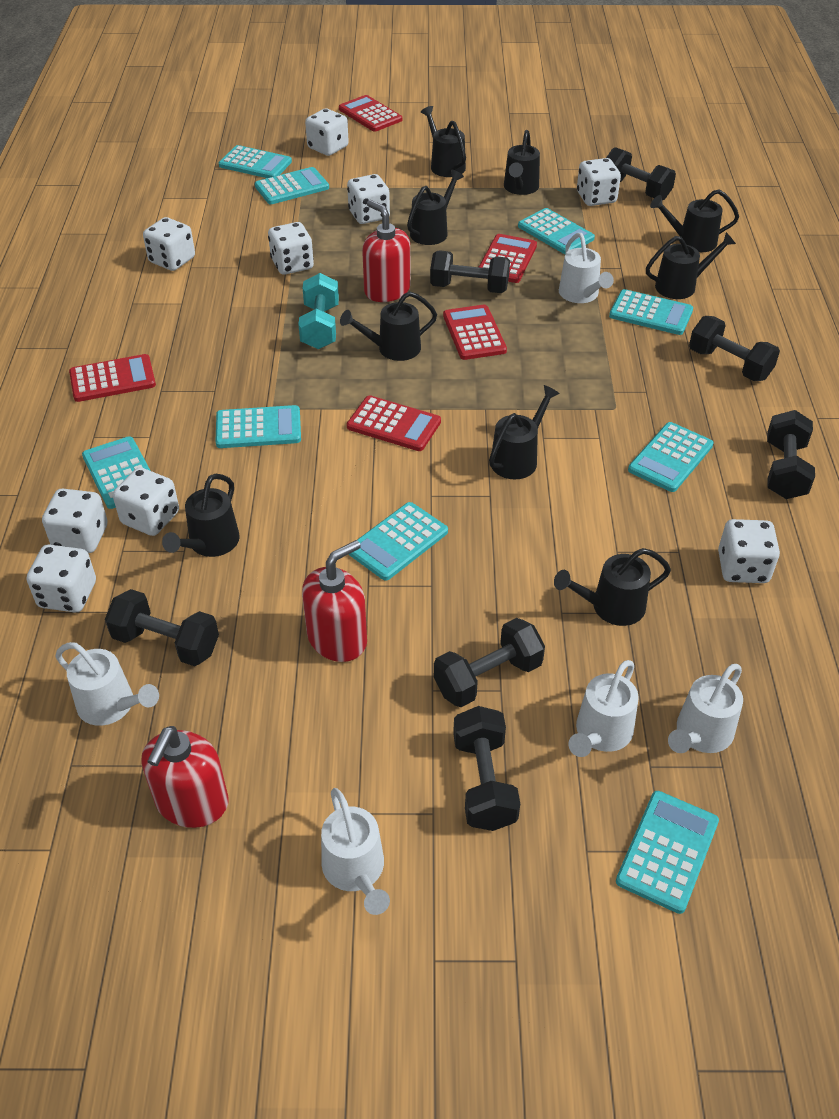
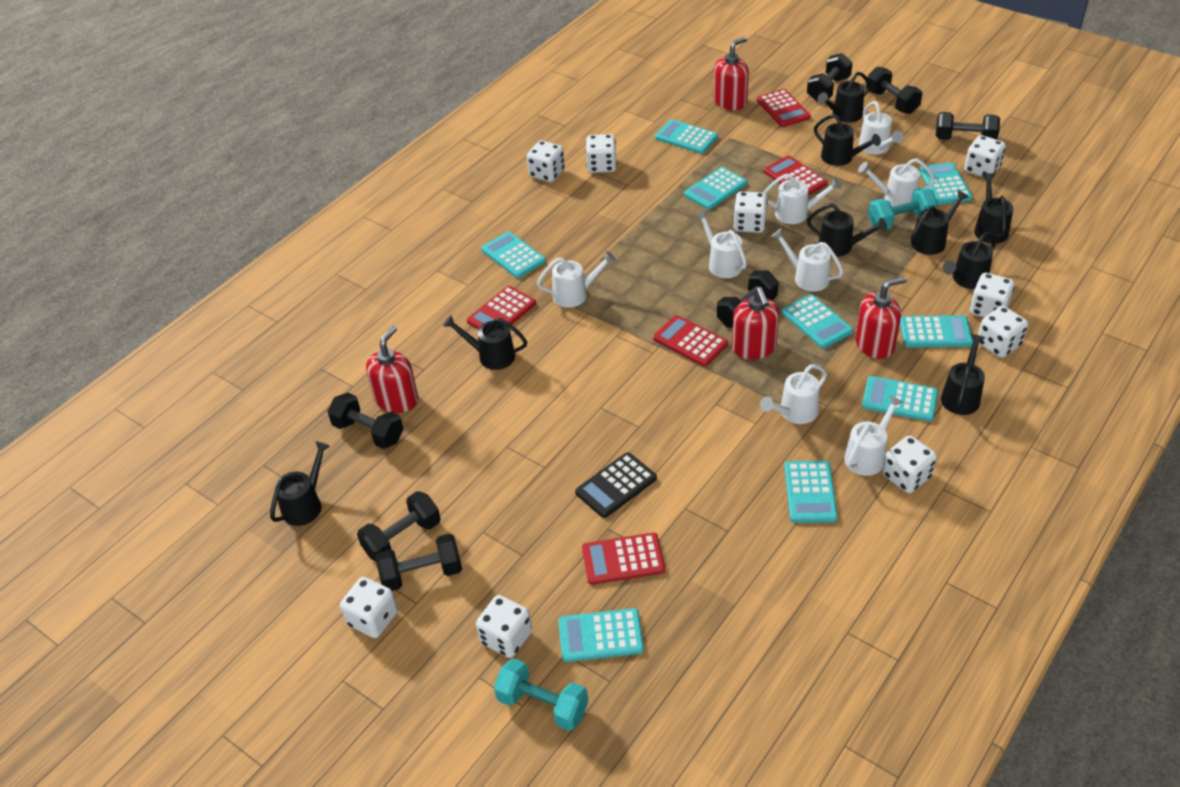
black calculator: 0 -> 1
red soap dispenser: 3 -> 4
turquoise dumbbell: 1 -> 2
white watering can: 5 -> 8

